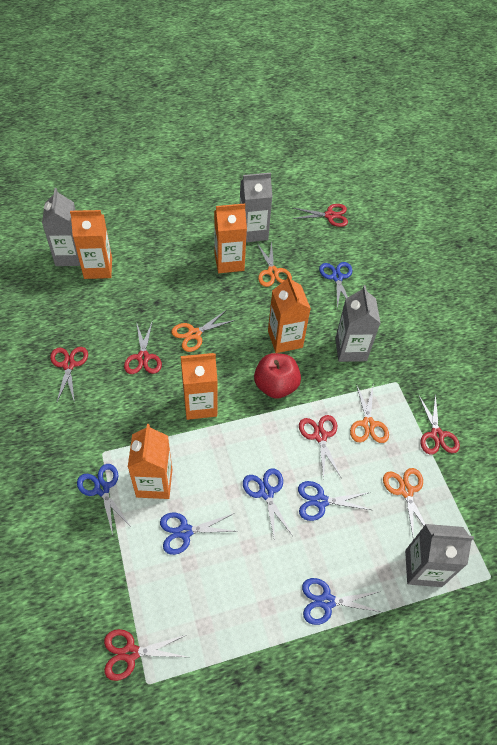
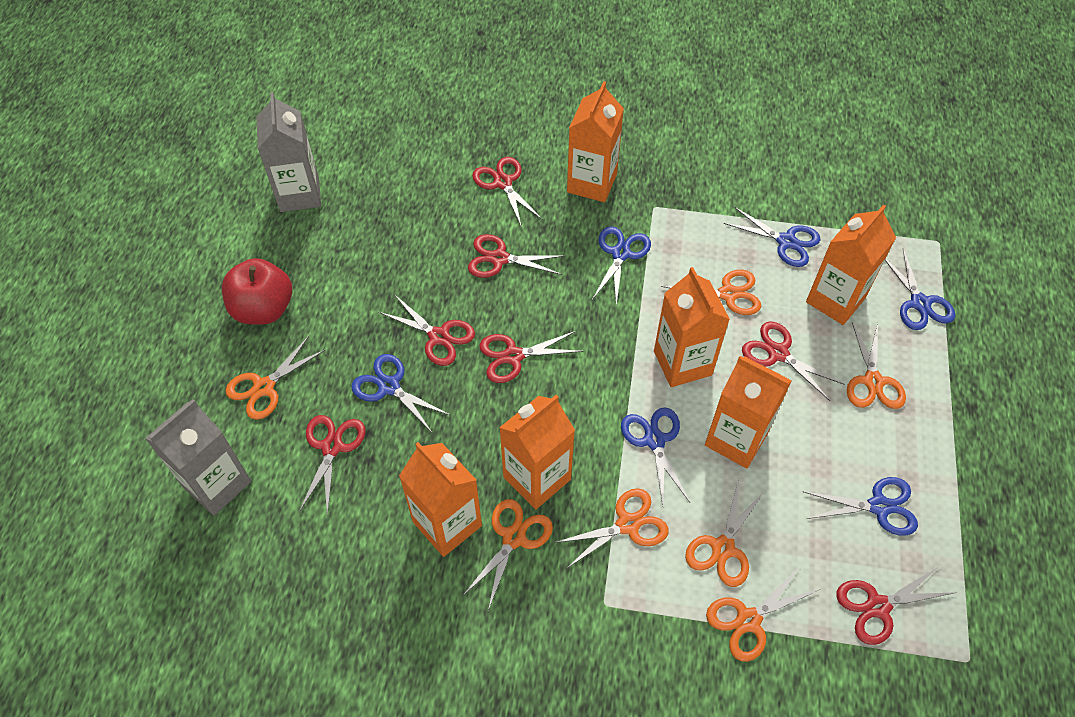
grey carton: 4 -> 2
orange carton: 5 -> 6
orange scissors: 4 -> 7
red scissors: 6 -> 7

